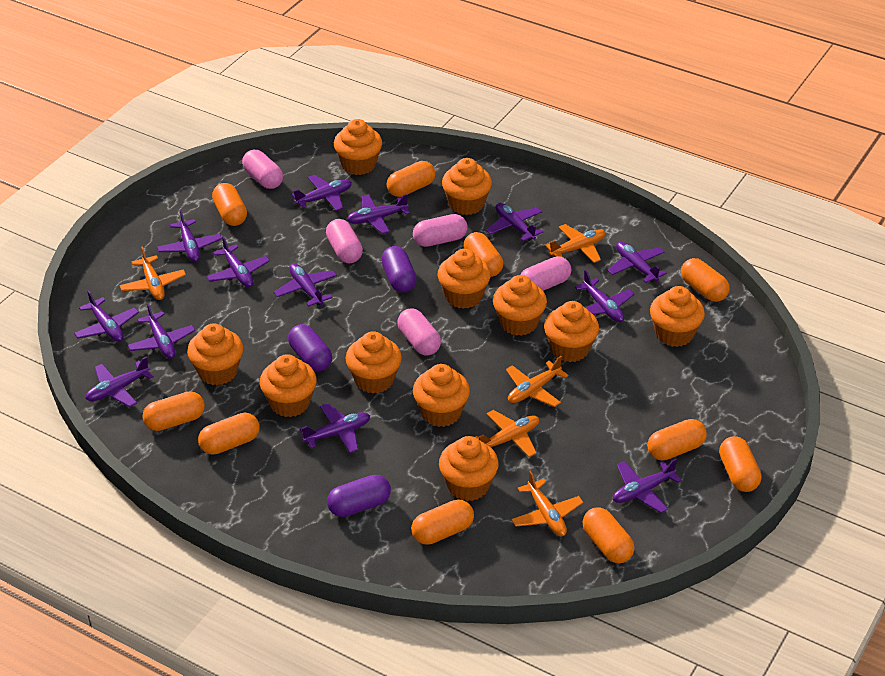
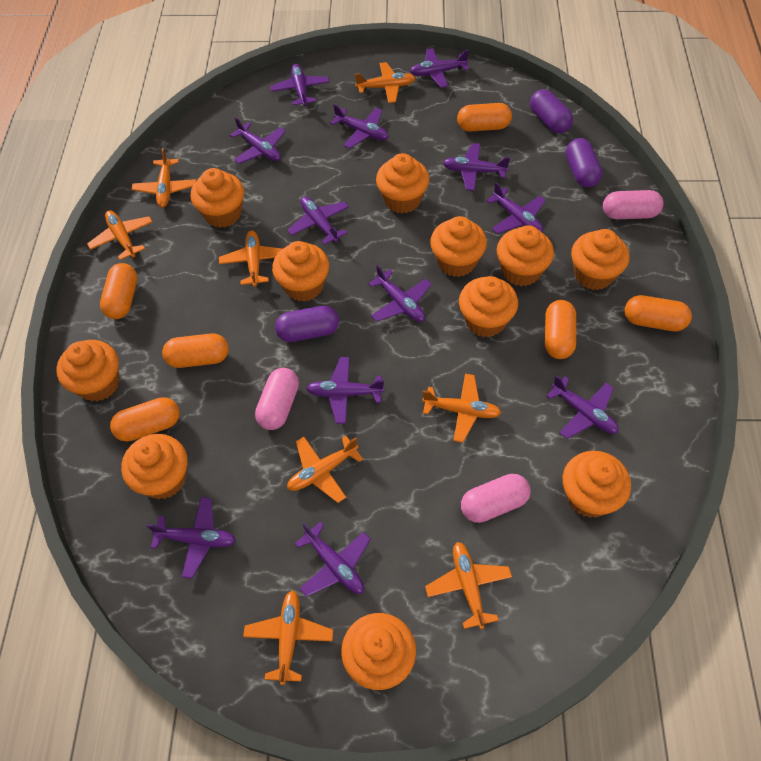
orange capsule: 10 -> 6
orange plane: 5 -> 8
pink capsule: 5 -> 3
purple plane: 13 -> 12

